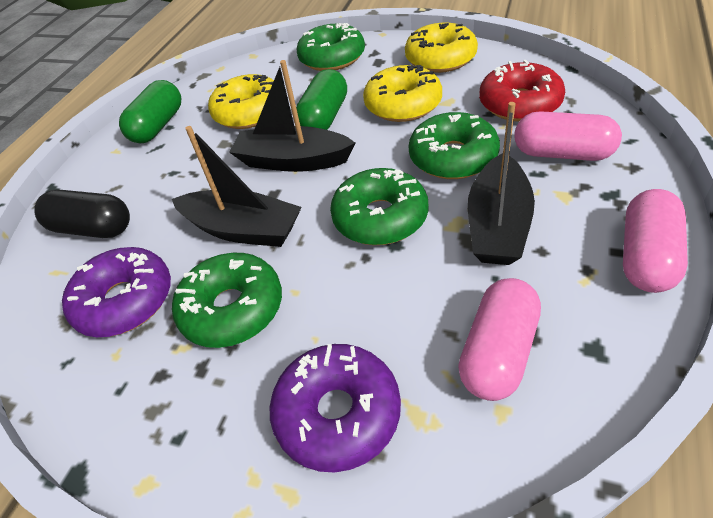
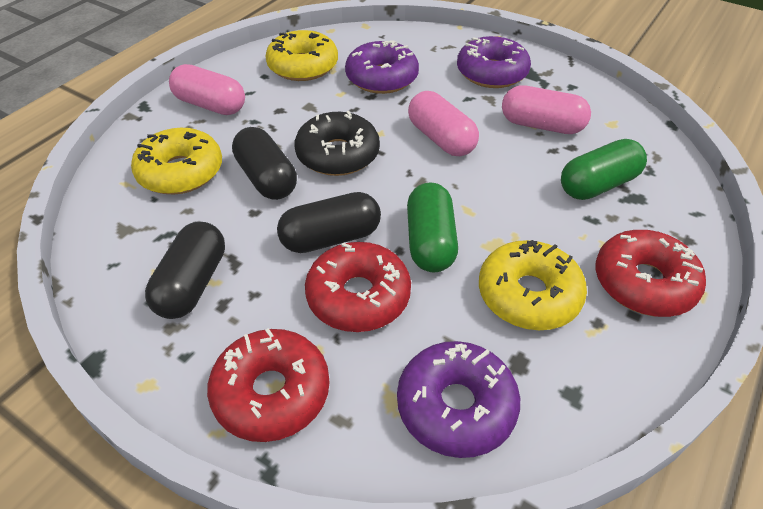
black boat: 3 -> 0
black capsule: 1 -> 3
black donut: 0 -> 1
green donut: 4 -> 0
purple donut: 2 -> 3
red donut: 1 -> 3

